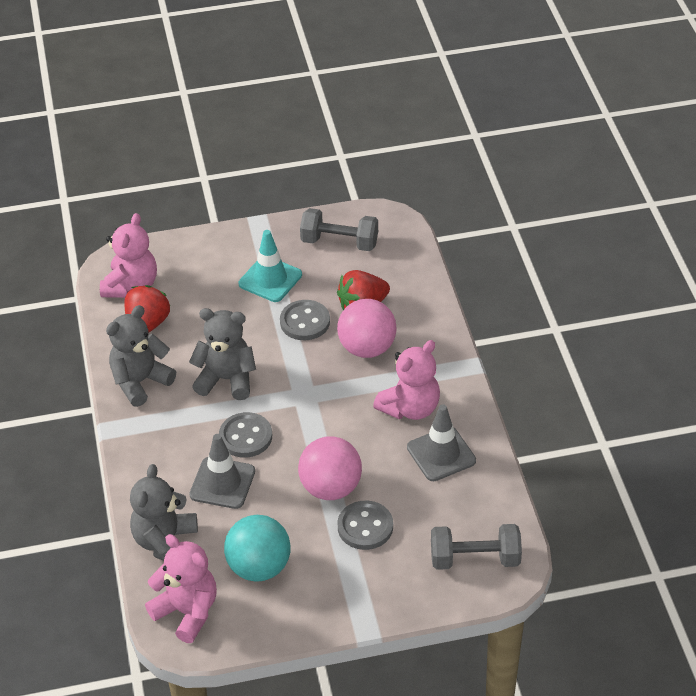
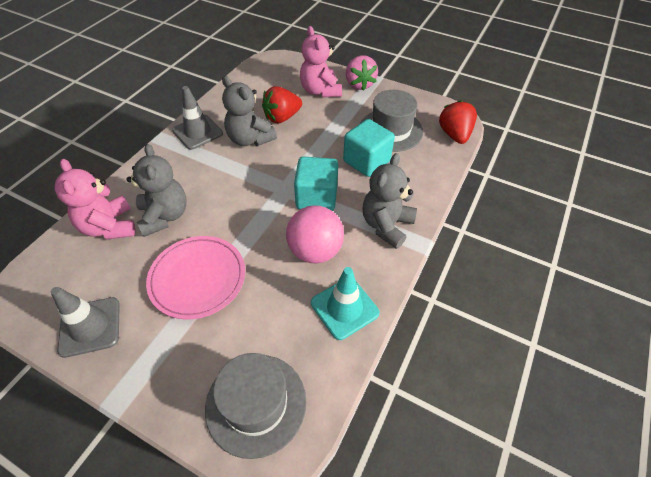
grey button: 3 -> 0
grey dumbbell: 2 -> 0
grey hat: 0 -> 2
pink ball: 2 -> 1
pink plate: 0 -> 1
pink strawberry: 0 -> 1
pink teddy bear: 3 -> 2
turquoise ball: 1 -> 0
turquoise cube: 0 -> 2

